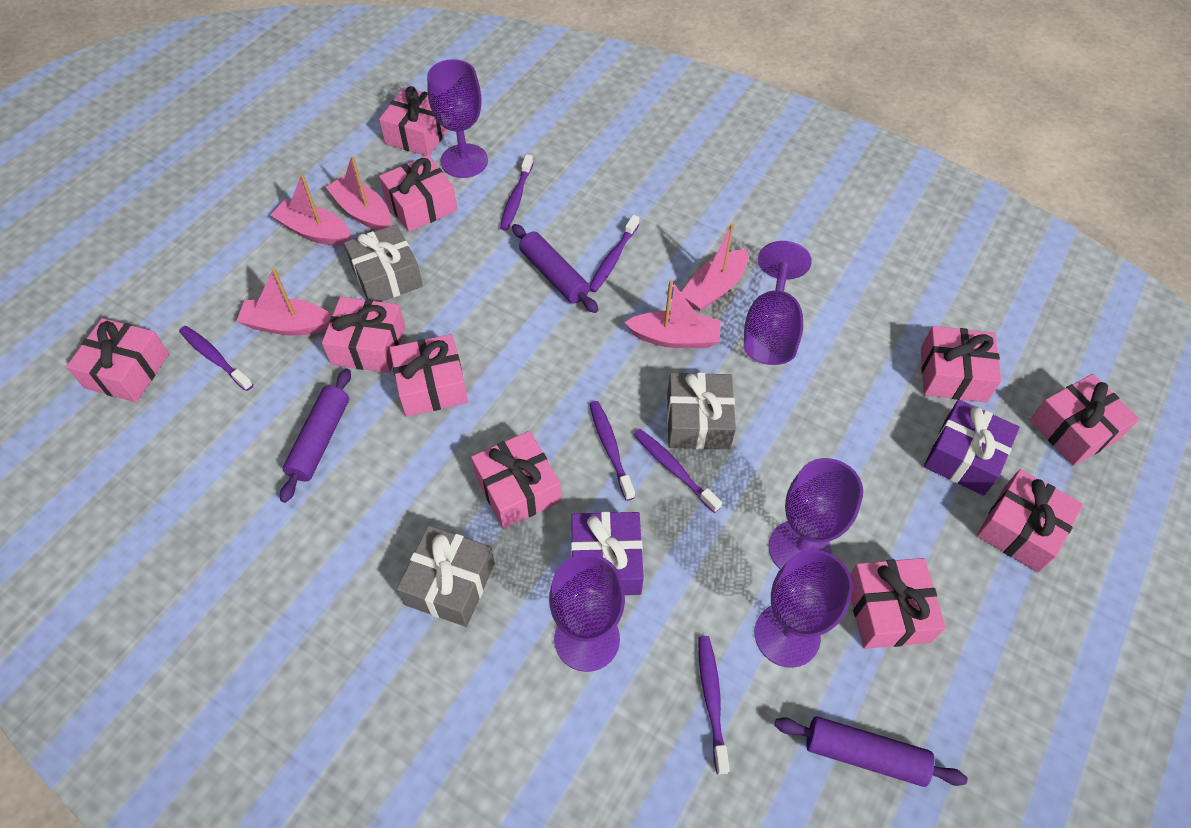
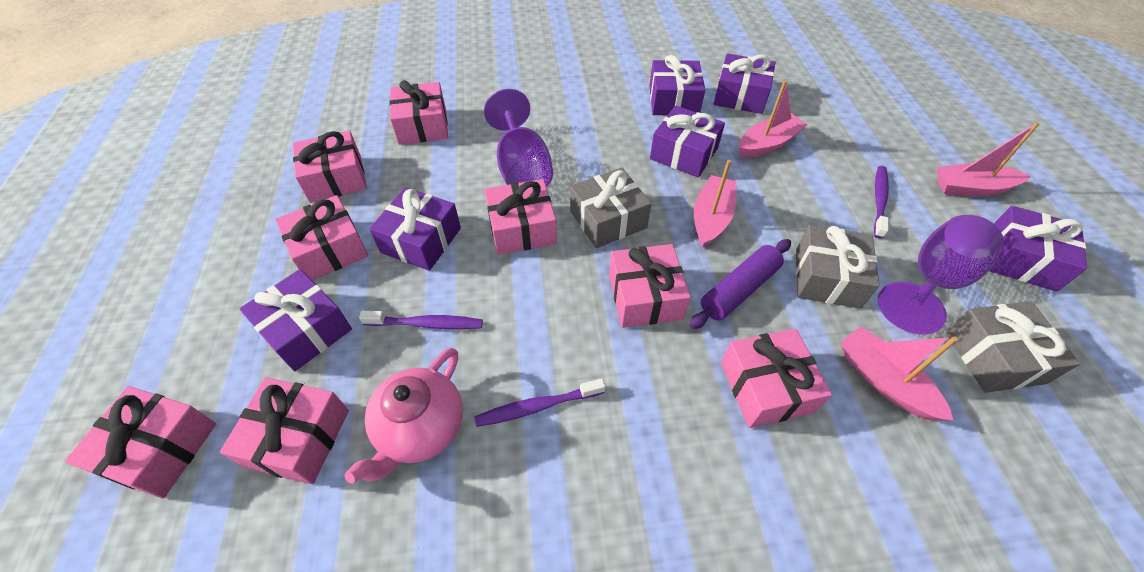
pink boat: 5 -> 4
pink gift: 10 -> 8
pink teapot: 0 -> 1
purple gift: 2 -> 6
purple goblet: 5 -> 2
purple rolling pin: 3 -> 1
purple toothbrush: 6 -> 3

